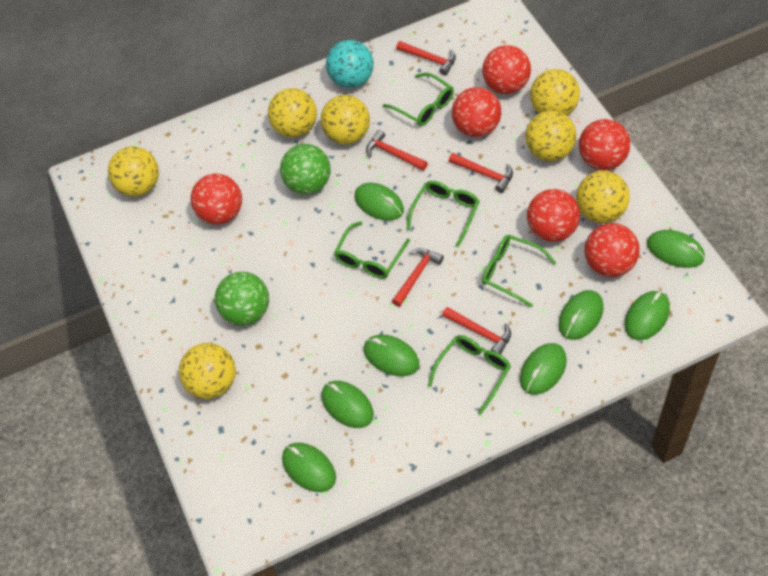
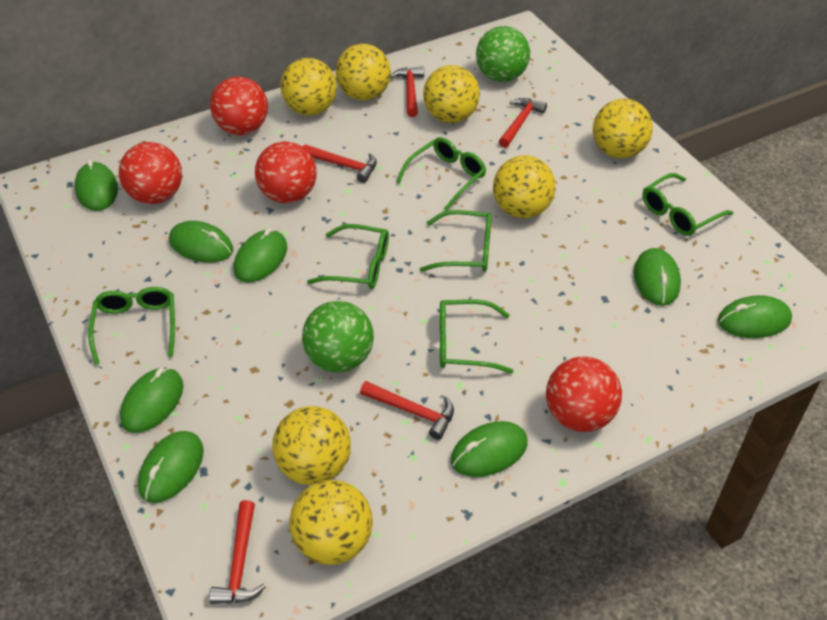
green glasses: 5 -> 6
red ball: 6 -> 4
turquoise ball: 1 -> 0

